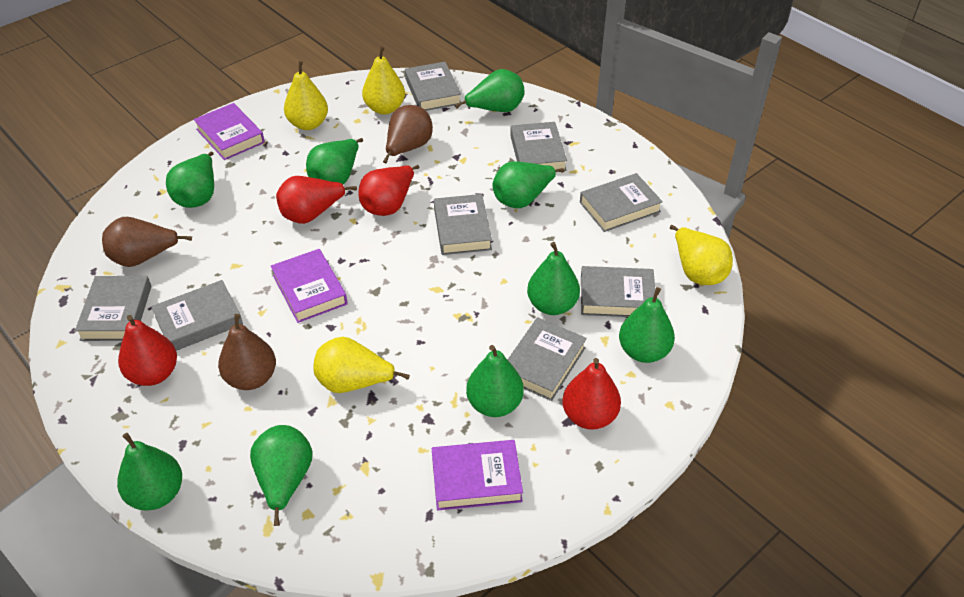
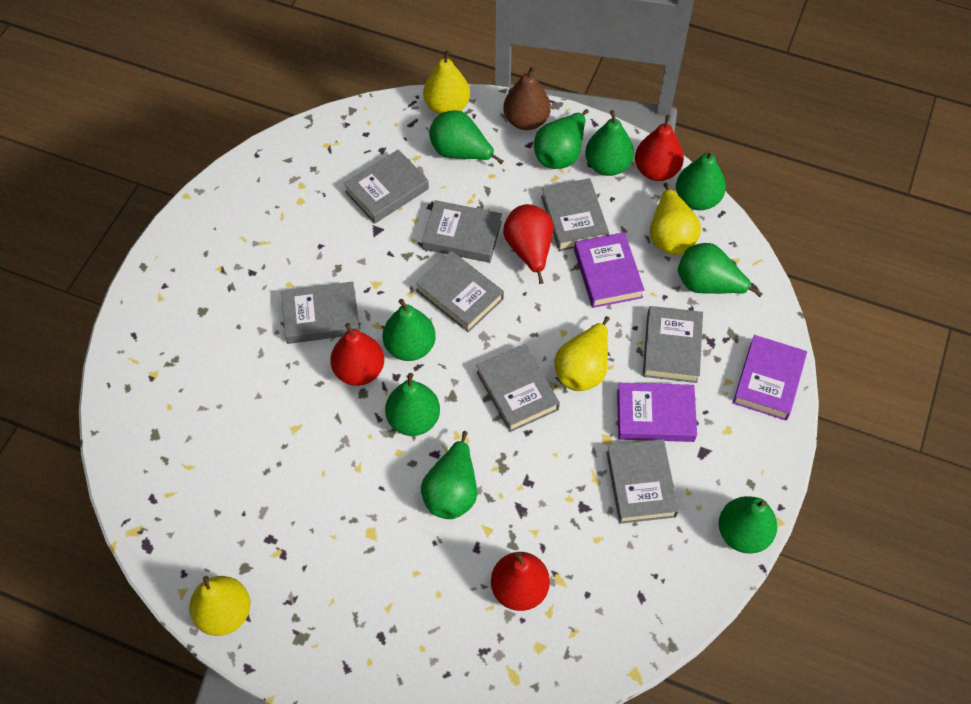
brown pear: 3 -> 1

